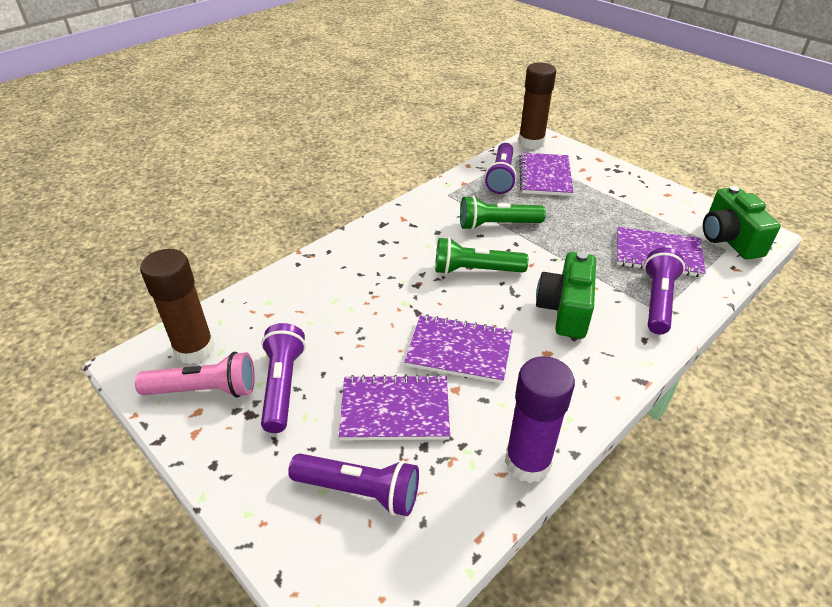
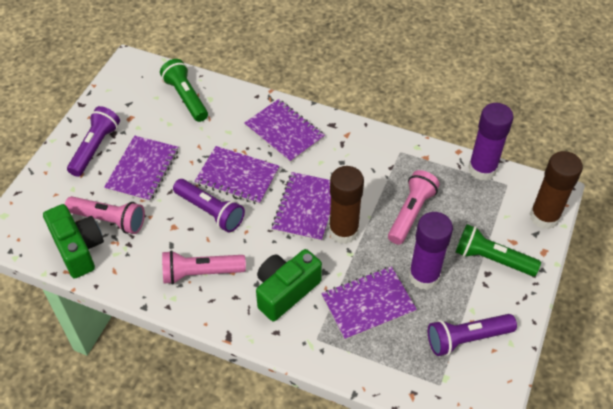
pink flashlight: 1 -> 3
purple flashlight: 4 -> 3
purple glue stick: 1 -> 2
purple notebook: 4 -> 5

